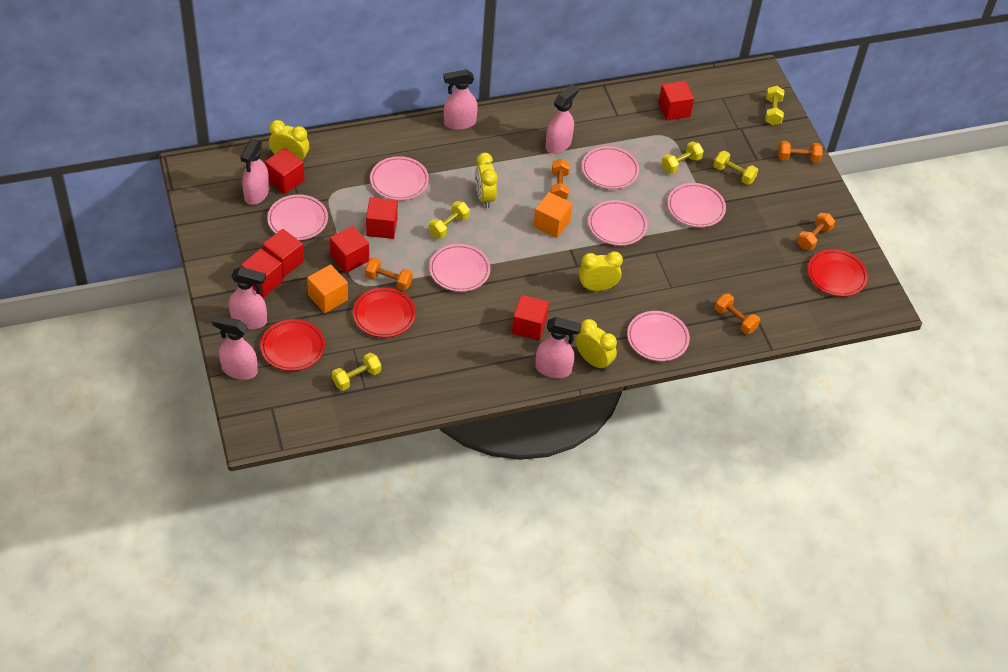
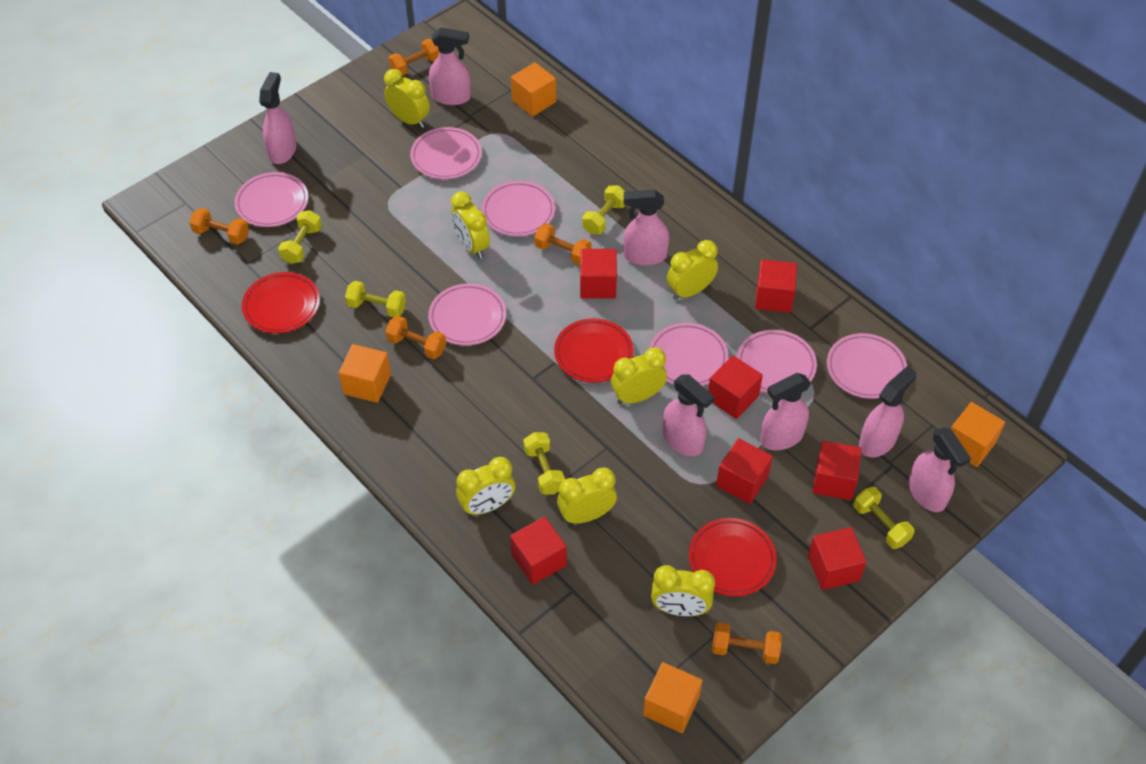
orange cube: 2 -> 4
pink spray bottle: 6 -> 7
yellow clock: 4 -> 7

